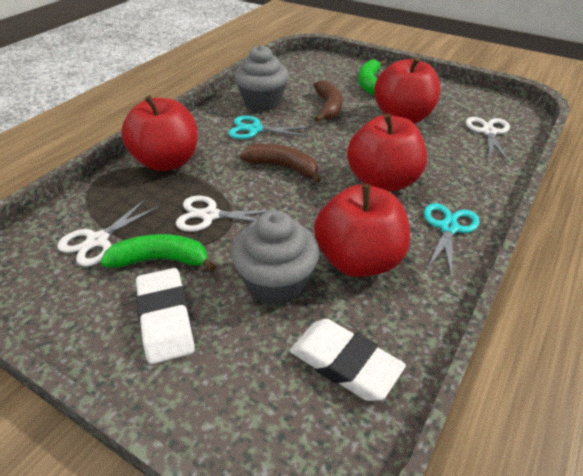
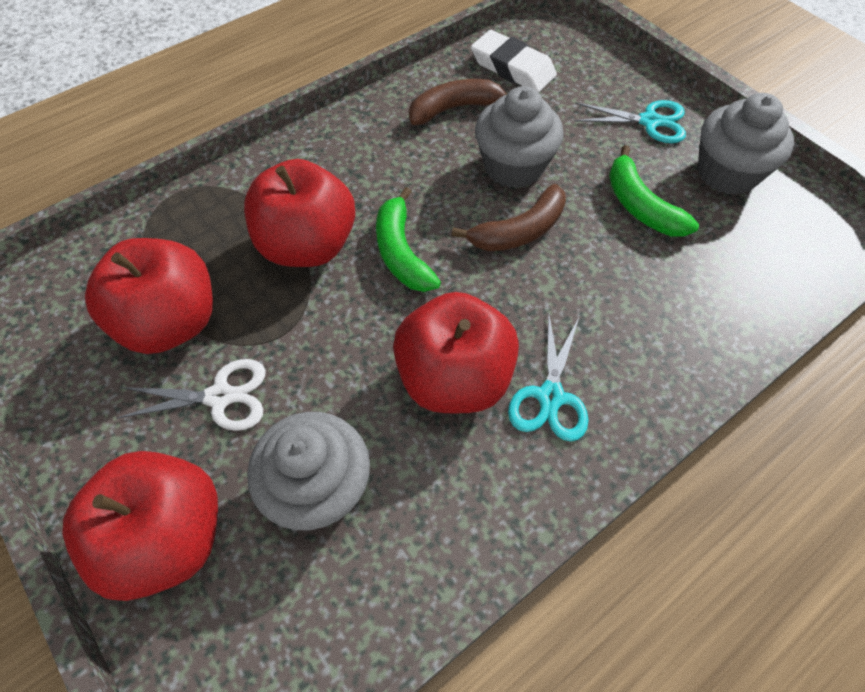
grey cupcake: 2 -> 3
white eraser: 2 -> 1
white scissors: 3 -> 1

